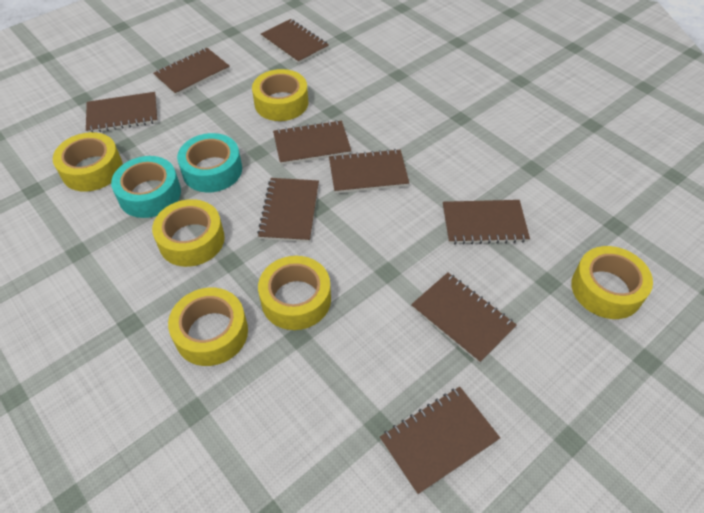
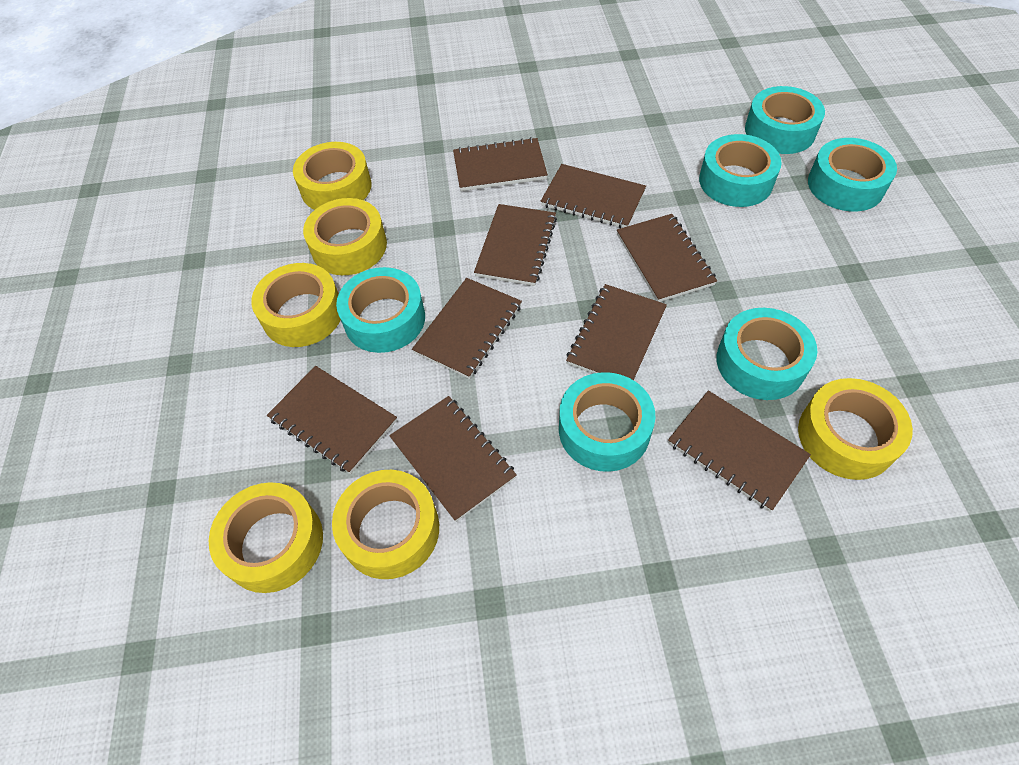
turquoise tape: 2 -> 6

